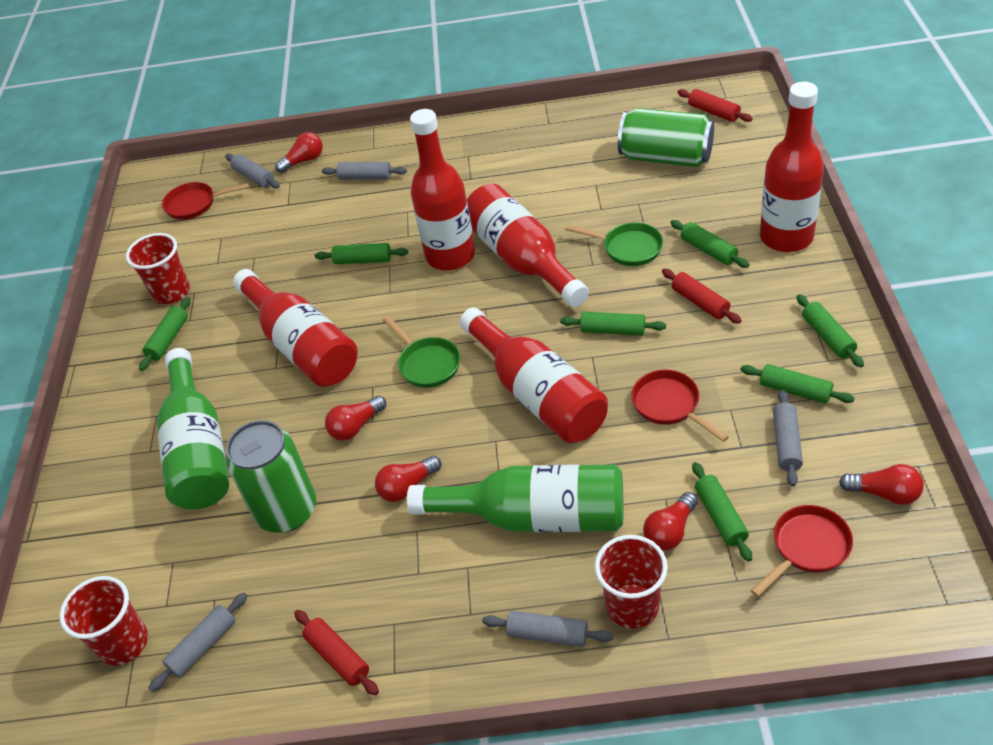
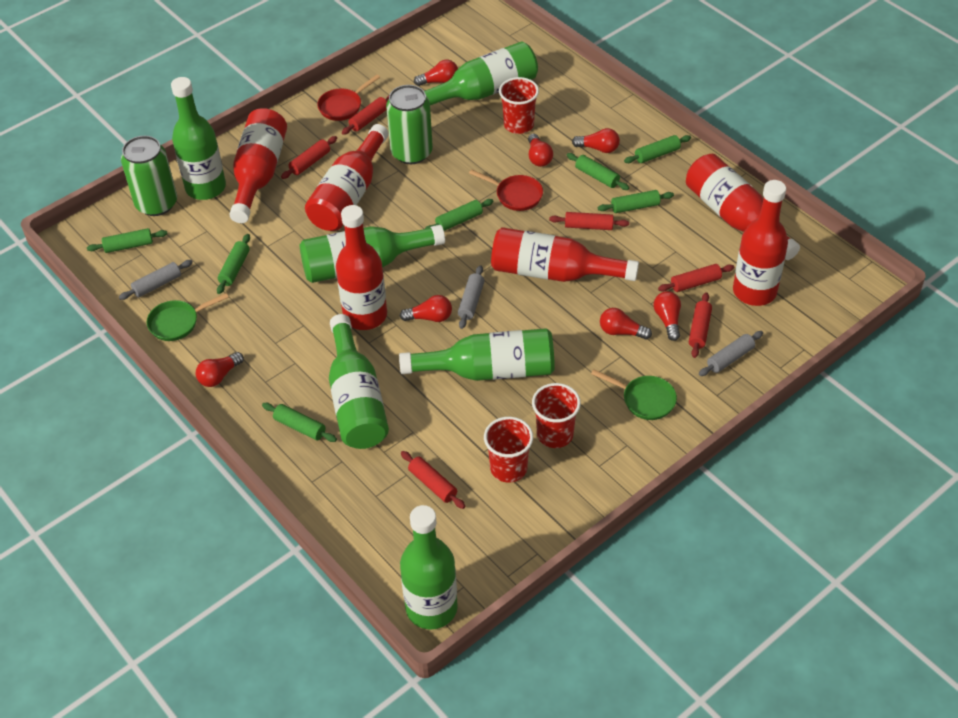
green bottle: 2 -> 6
grey rolling pin: 5 -> 3
red bottle: 5 -> 6
red light bulb: 5 -> 7
red pan: 3 -> 2
red rolling pin: 3 -> 6

